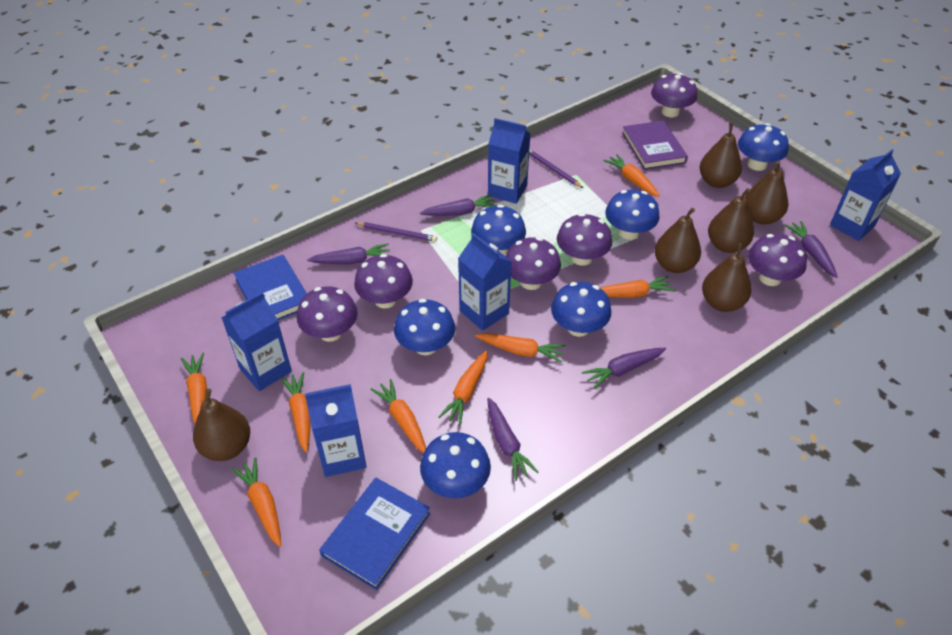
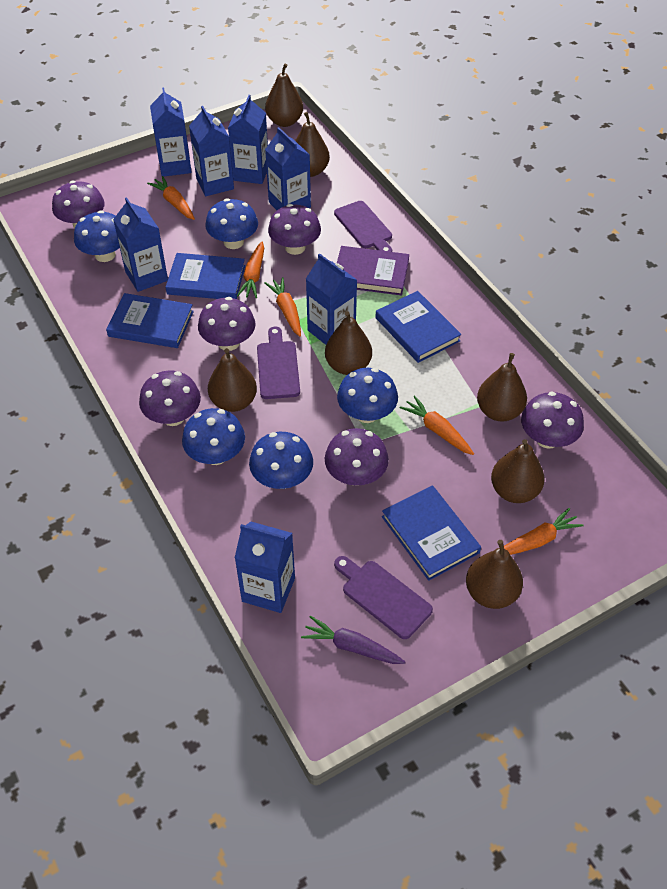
blue book: 2 -> 4
blue carton: 5 -> 7
blue mushroom: 6 -> 5
brown pear: 6 -> 7
orange carrot: 8 -> 5
purple carrot: 5 -> 1
purple cutting board: 0 -> 3
purple pencil: 2 -> 0

